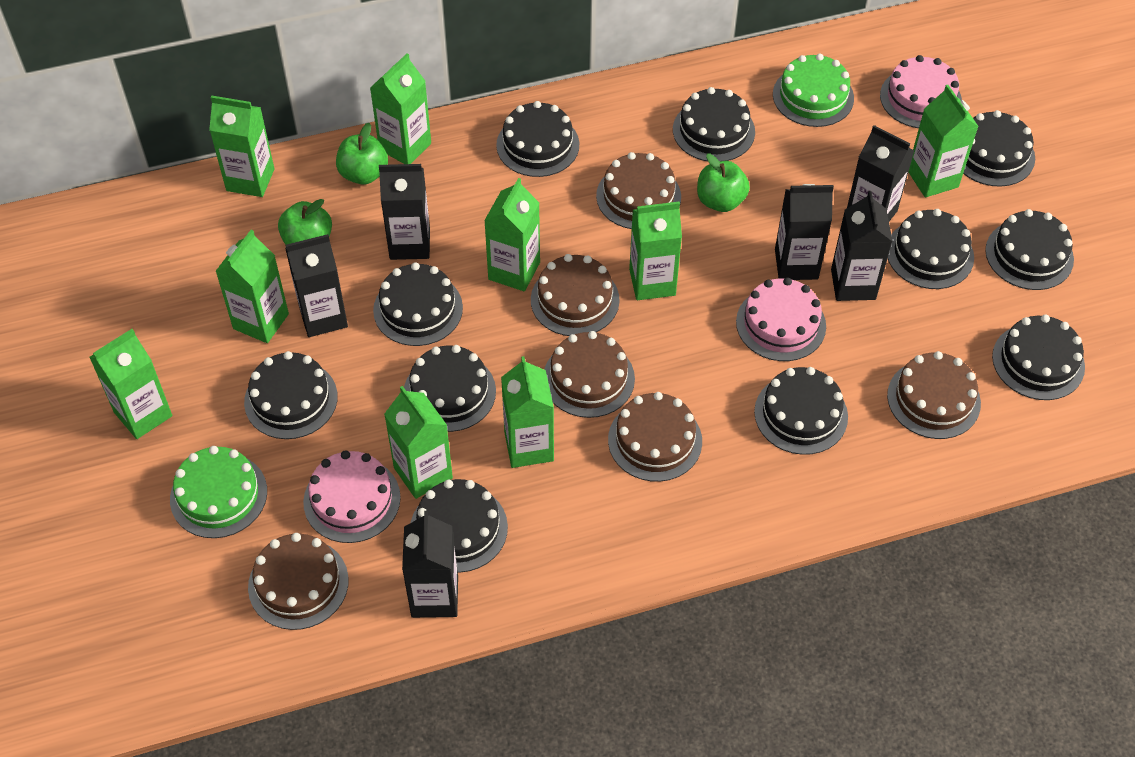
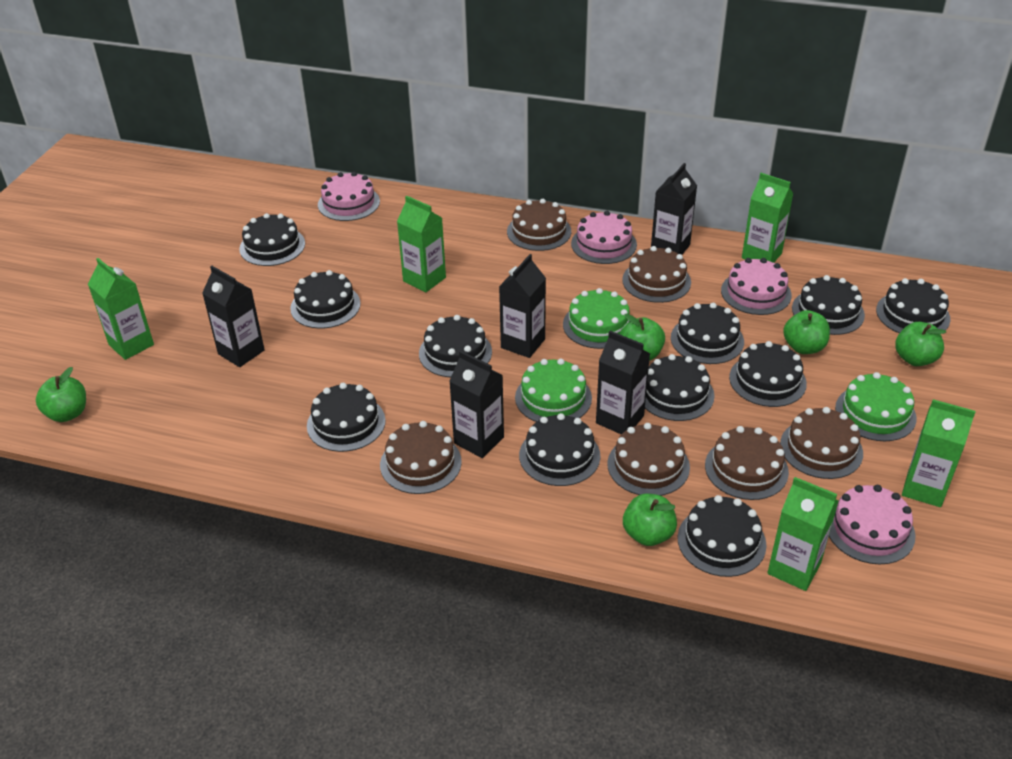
black carton: 6 -> 5
green apple: 3 -> 5
green cake: 2 -> 3
green carton: 9 -> 5
pink cake: 3 -> 4

